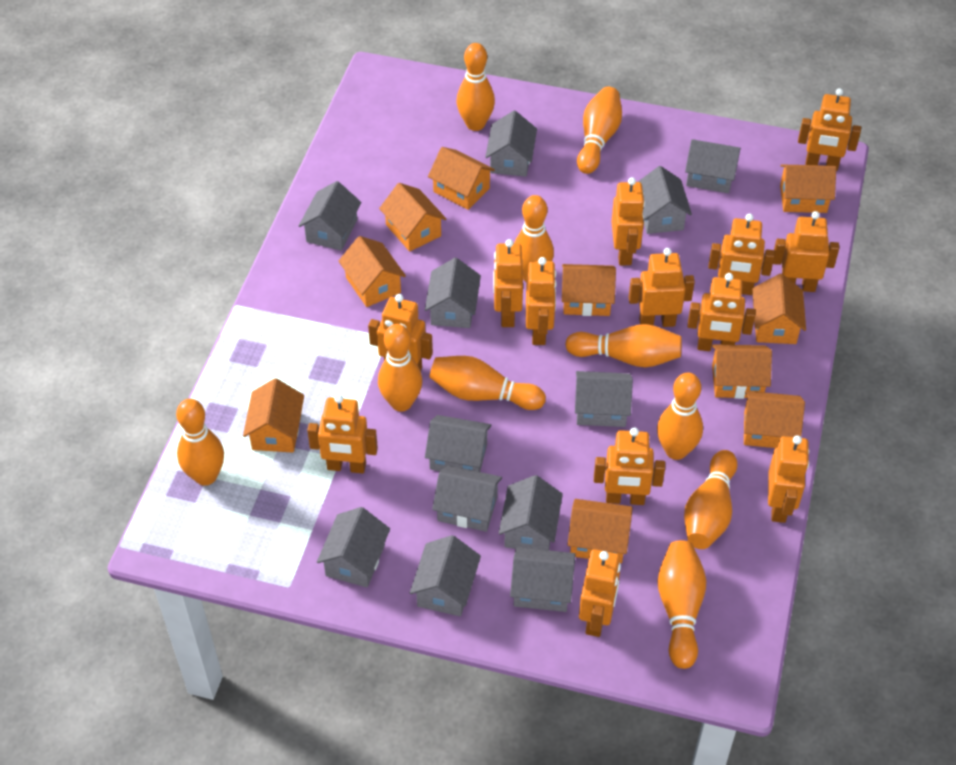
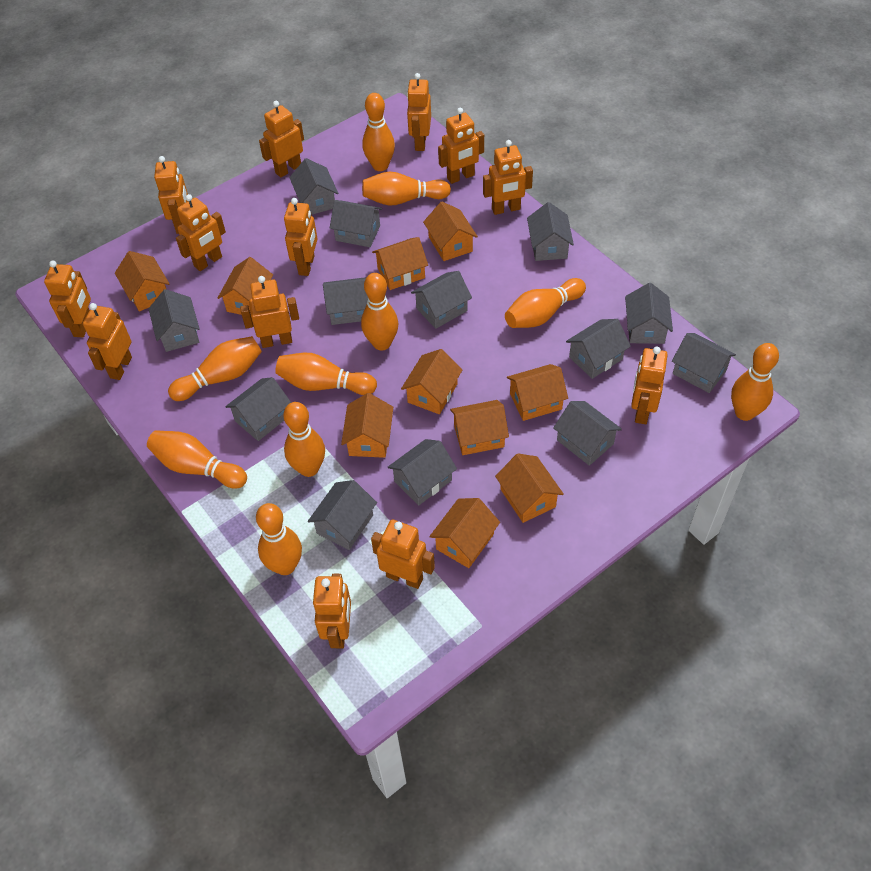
grey house: 12 -> 13

